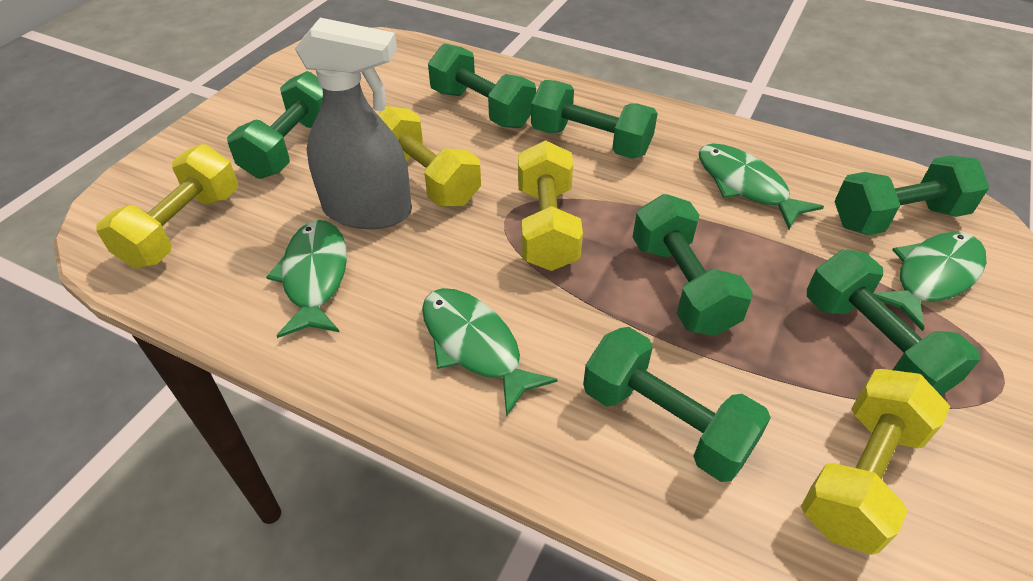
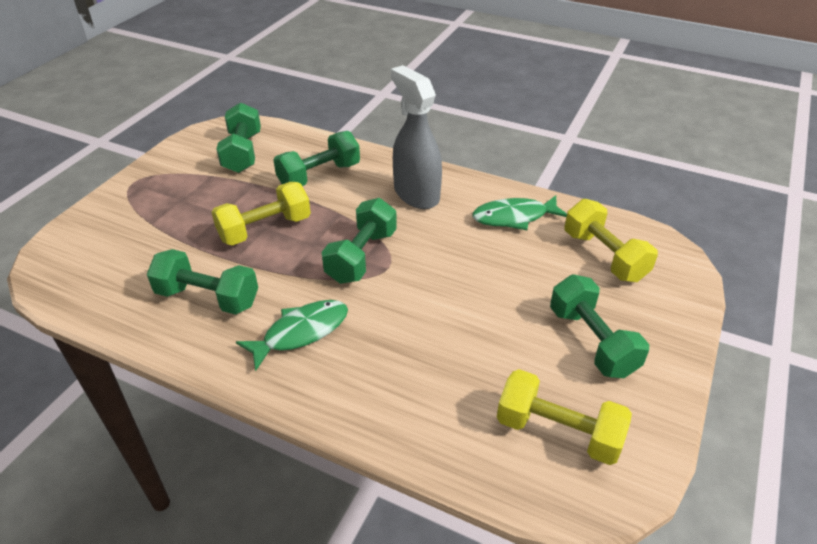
green dumbbell: 7 -> 5
green fish: 4 -> 2
yellow dumbbell: 4 -> 3

